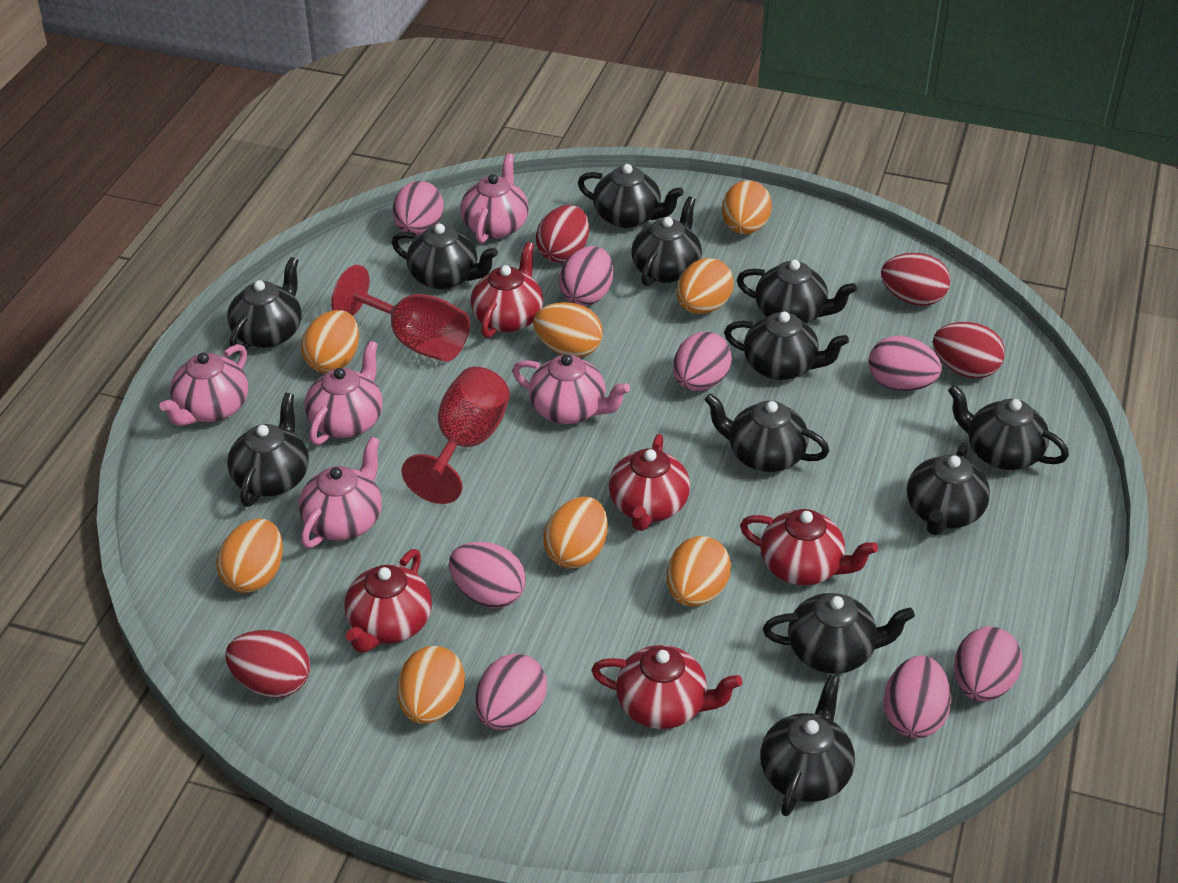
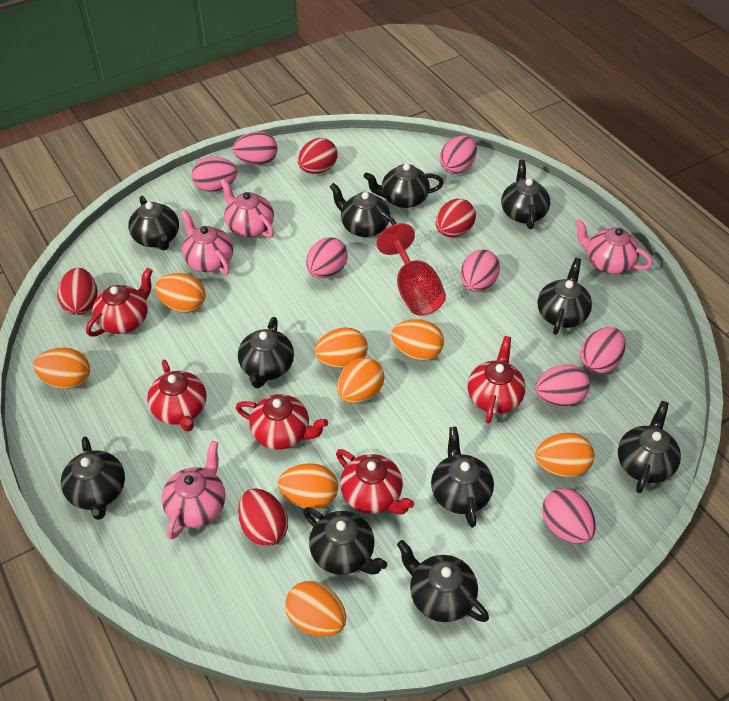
black teapot: 12 -> 11
pink teapot: 5 -> 4
red goblet: 2 -> 1

